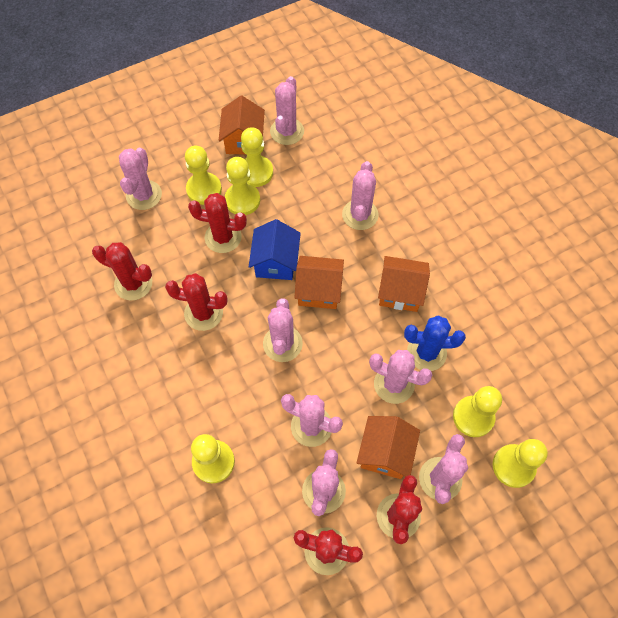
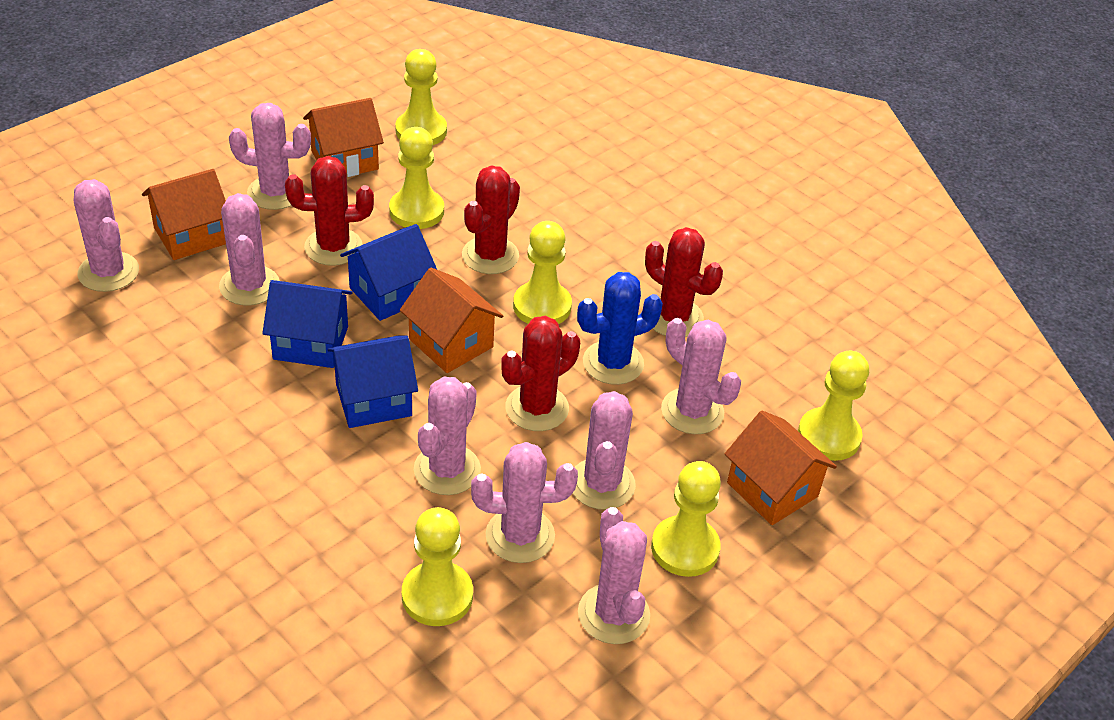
blue house: 1 -> 3
red cactus: 5 -> 4

